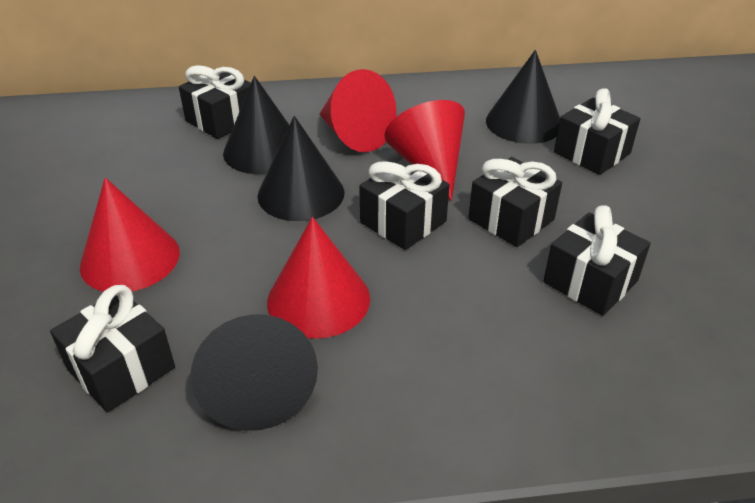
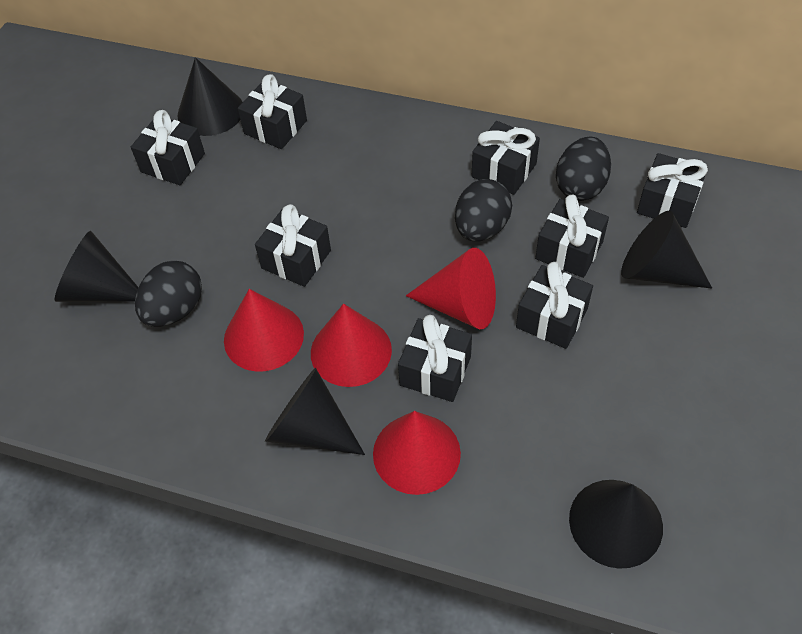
black cone: 4 -> 5
black egg: 0 -> 3
black gift: 6 -> 8

